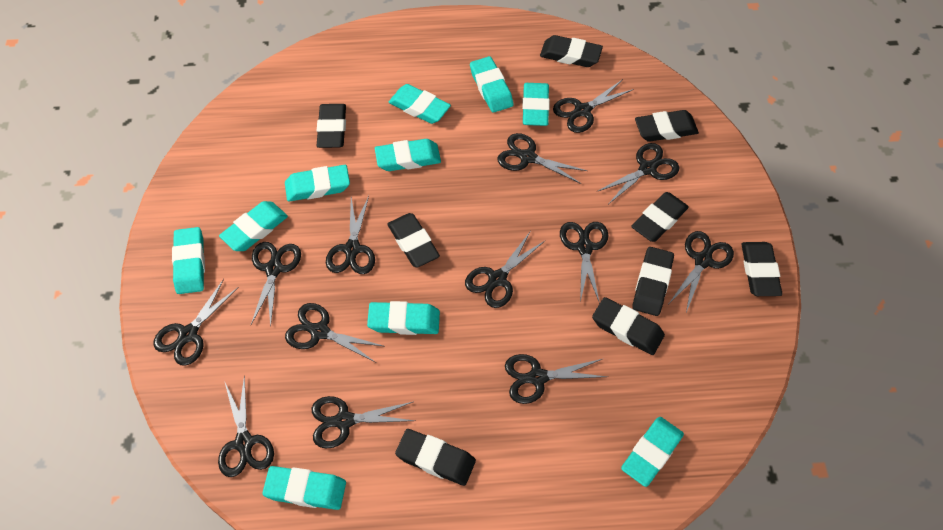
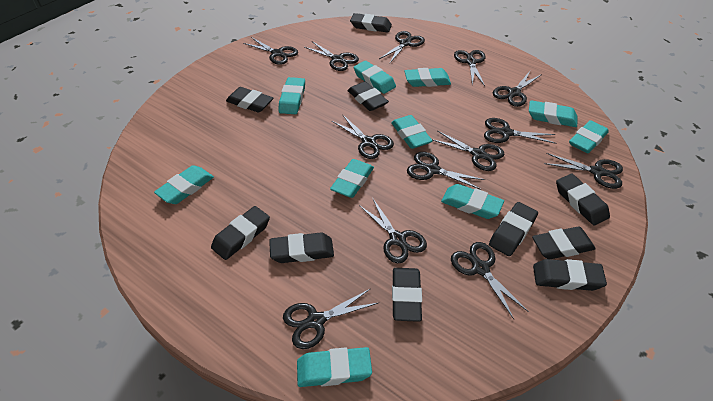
black eraser: 9 -> 10

